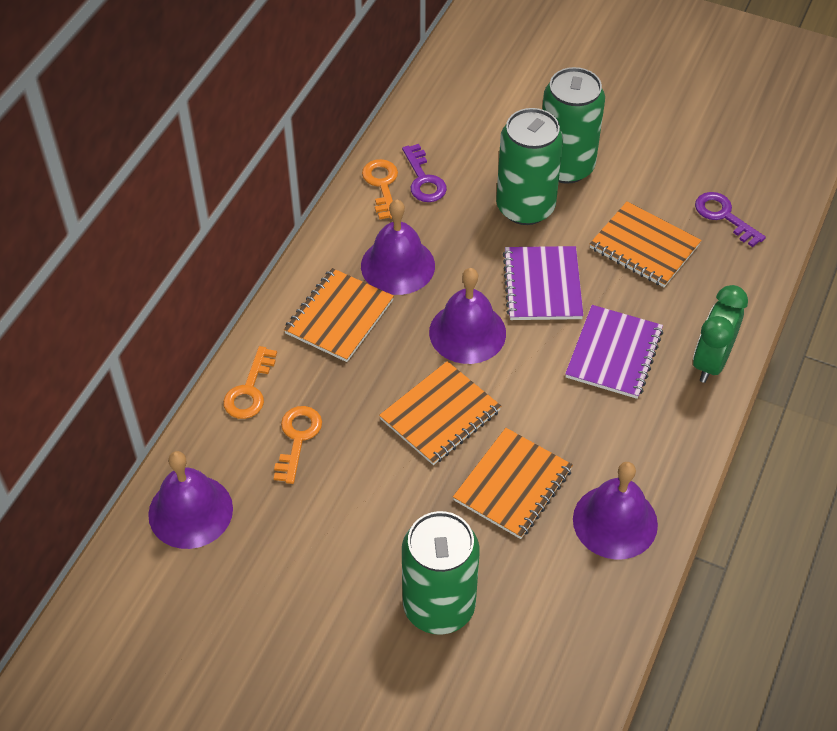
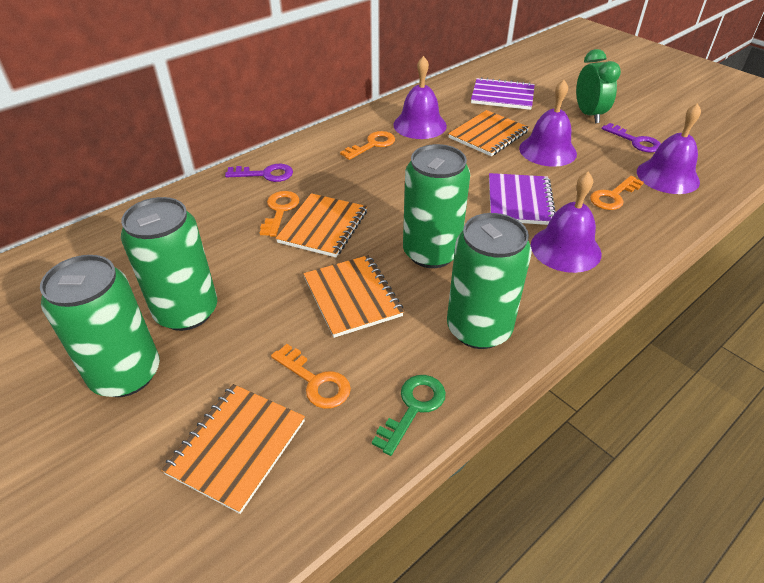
green can: 3 -> 4
green key: 0 -> 1
orange key: 3 -> 4

